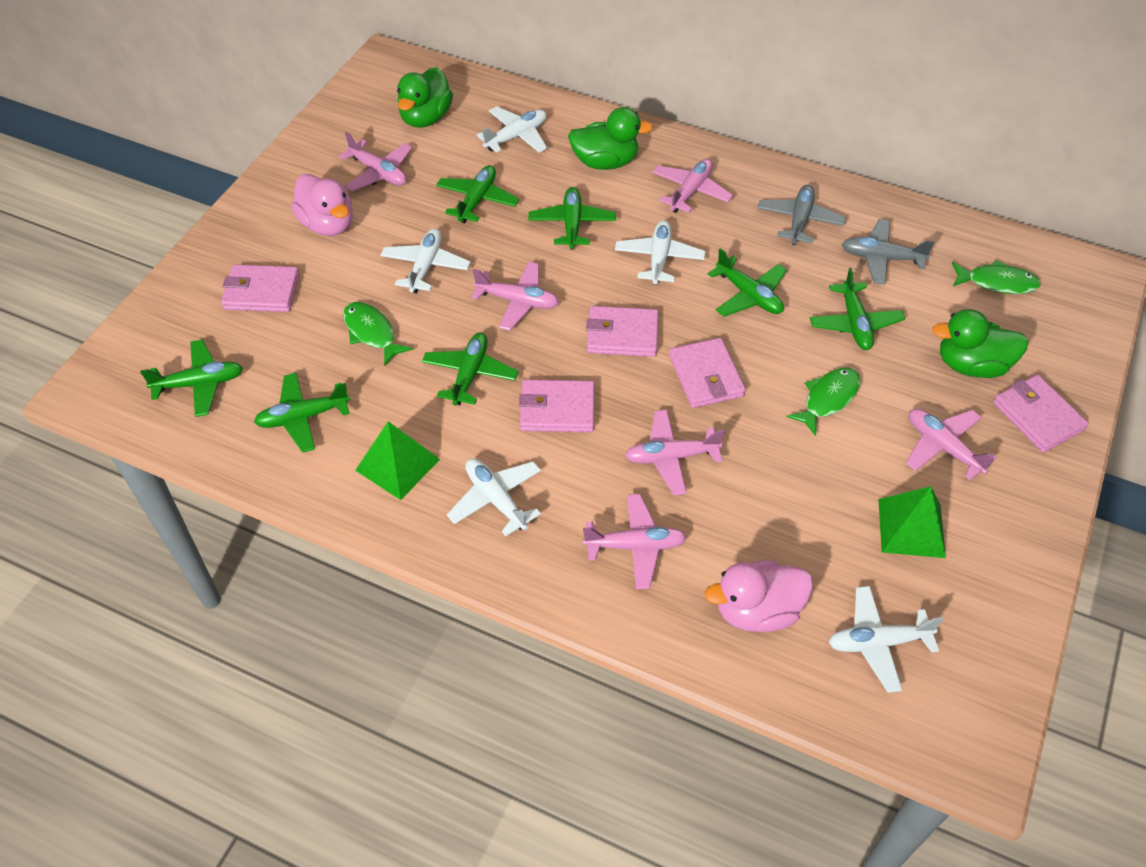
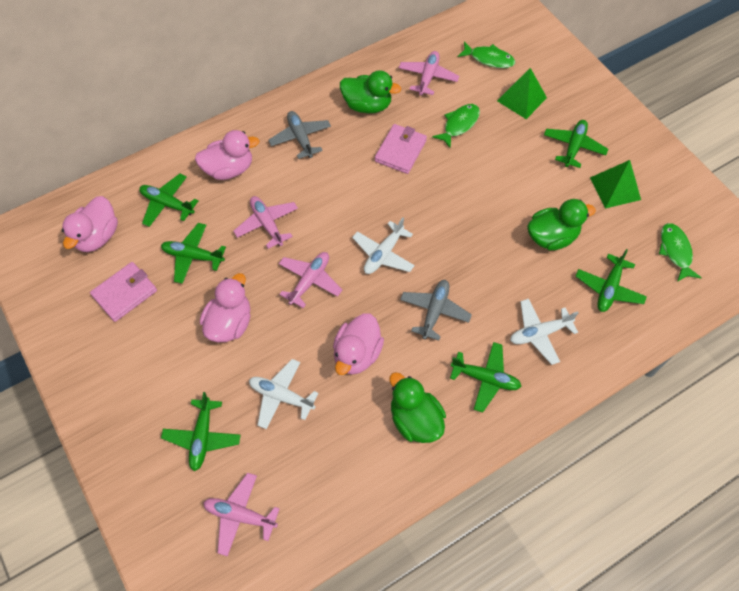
green plane: 7 -> 6
pink duck: 2 -> 4
pink plane: 6 -> 4
pink wallet: 5 -> 2
white plane: 5 -> 3

